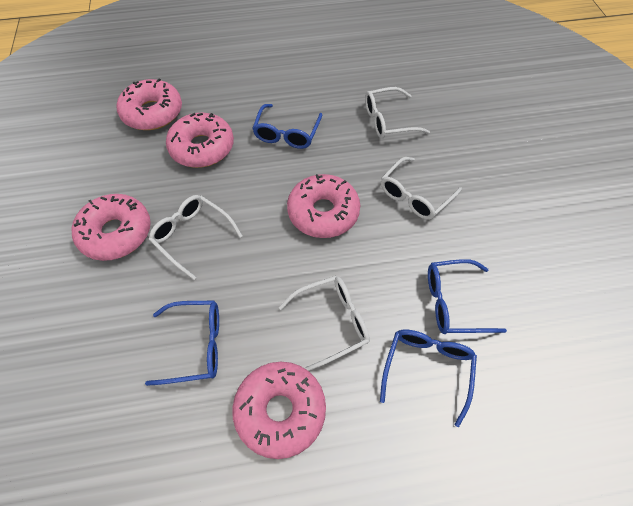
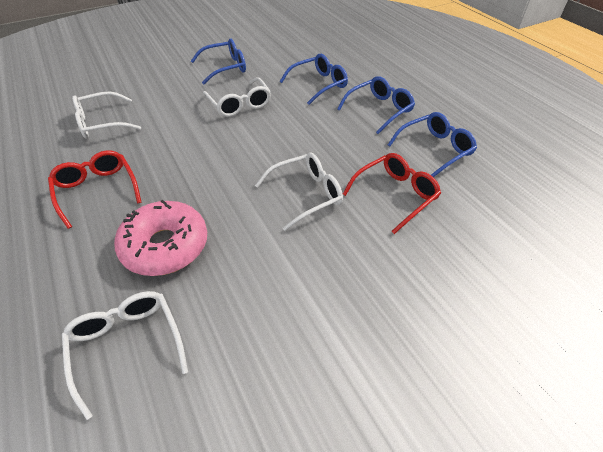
pink donut: 5 -> 1
red glasses: 0 -> 2

